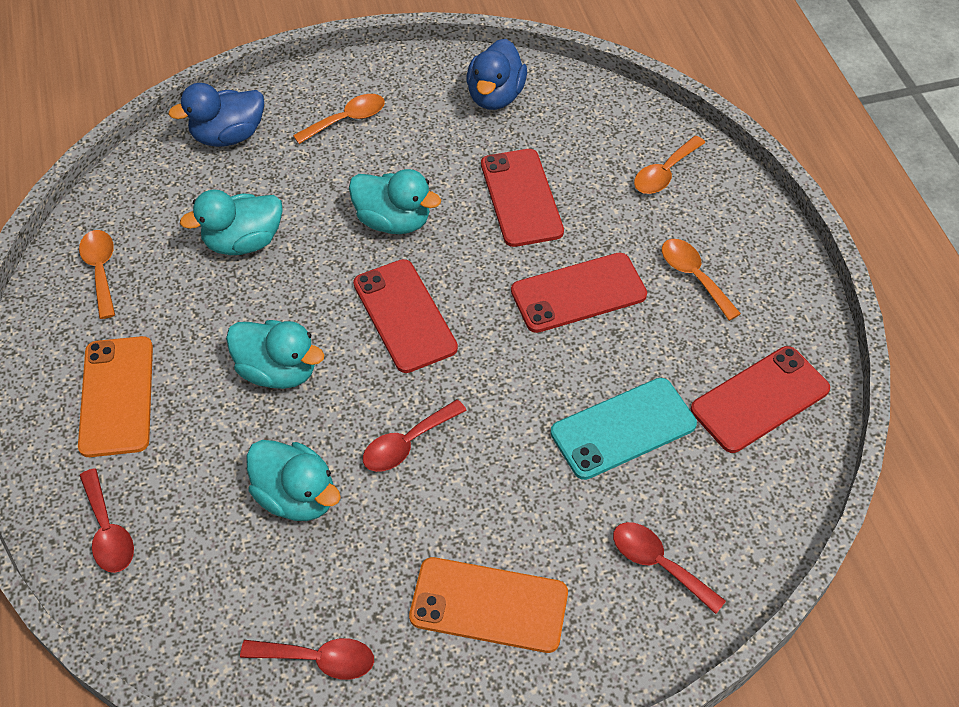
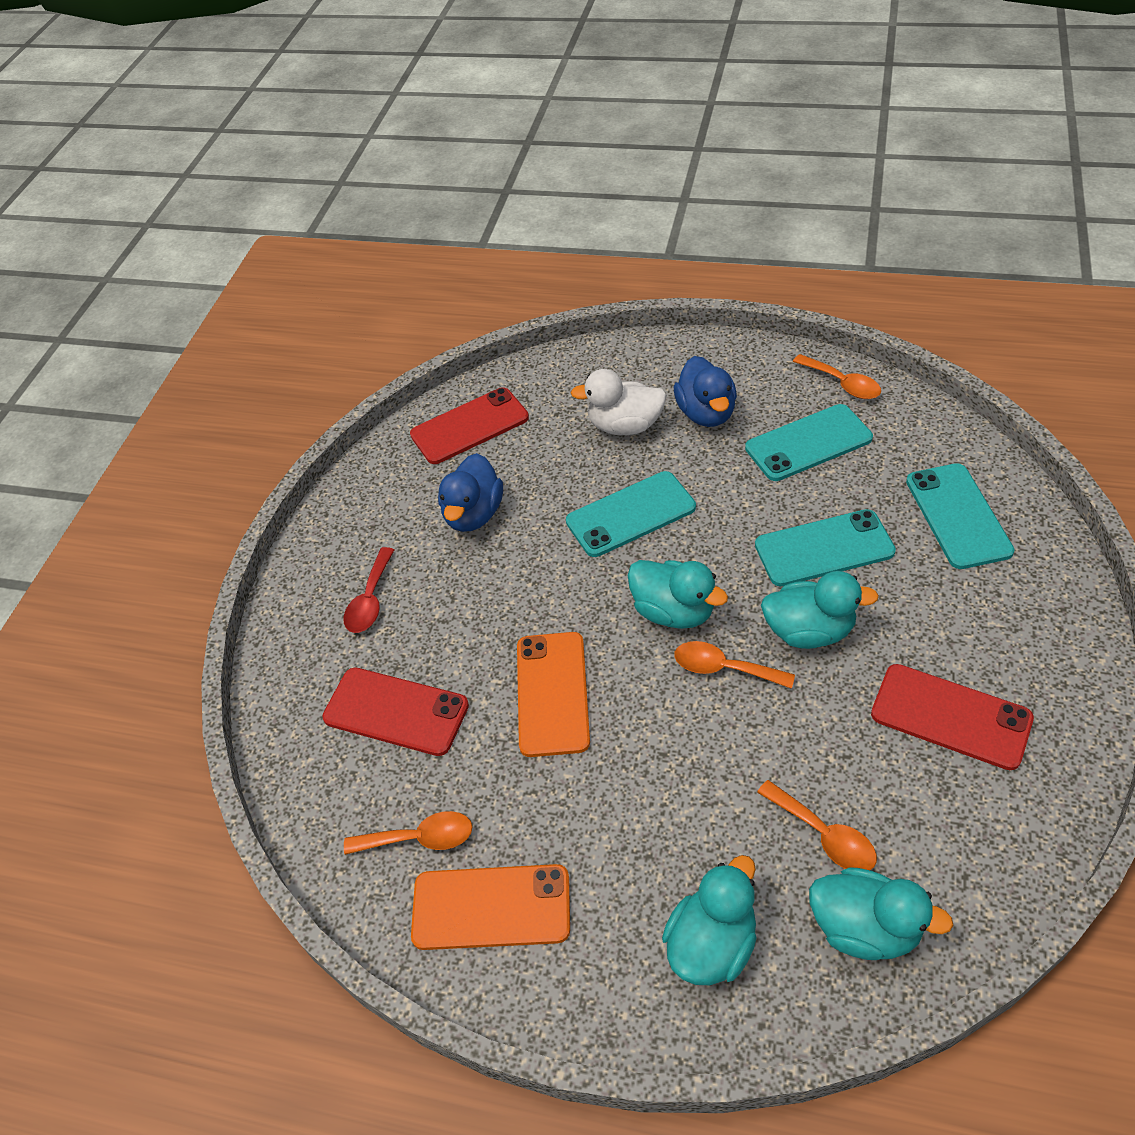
red phone: 4 -> 3
red spoon: 4 -> 1
turquoise phone: 1 -> 4
white duck: 0 -> 1

